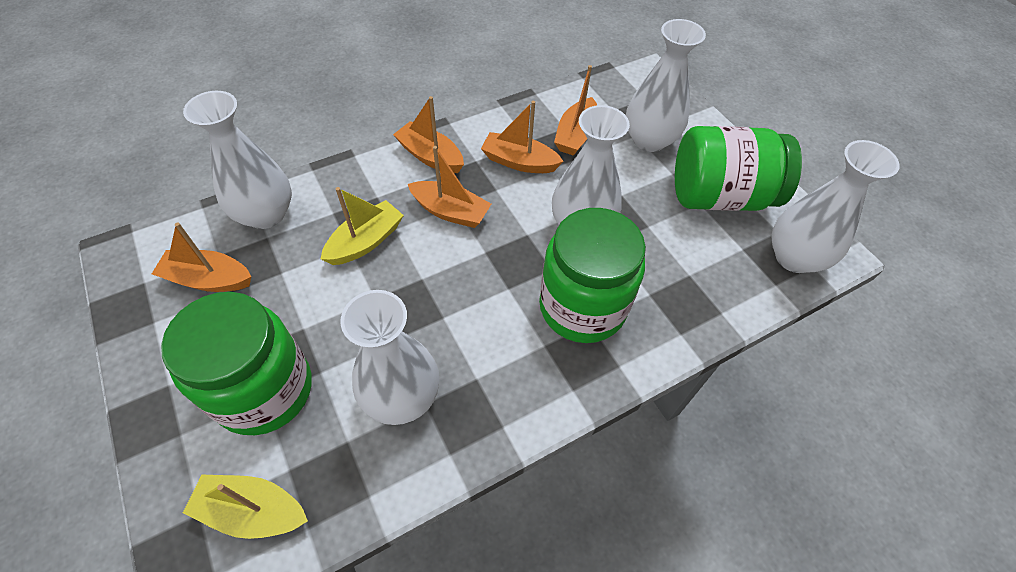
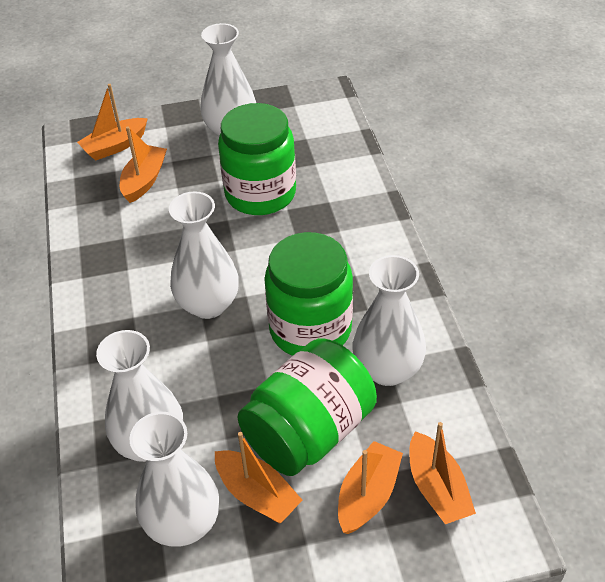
yellow boat: 2 -> 0

